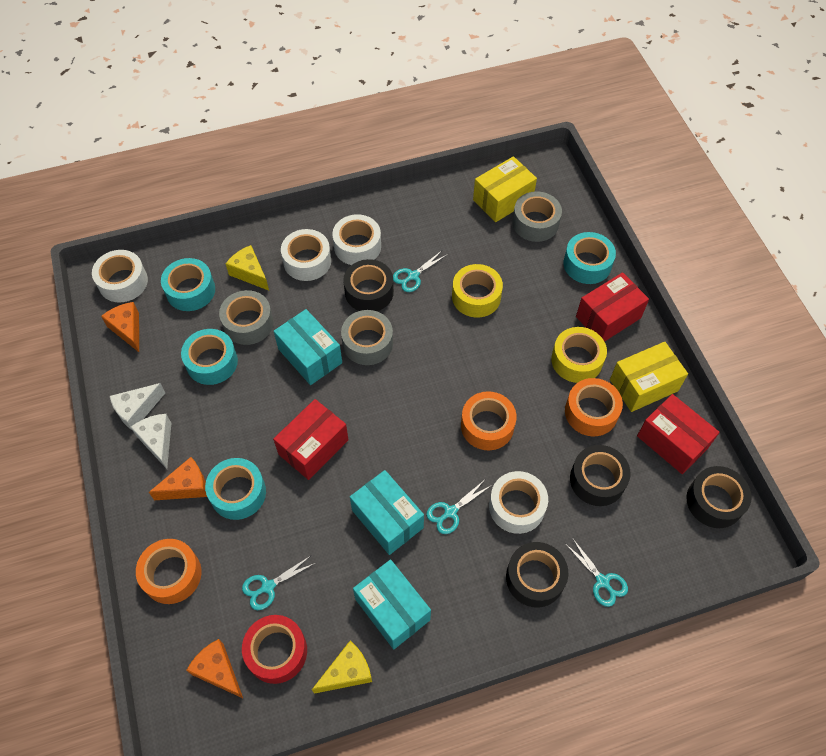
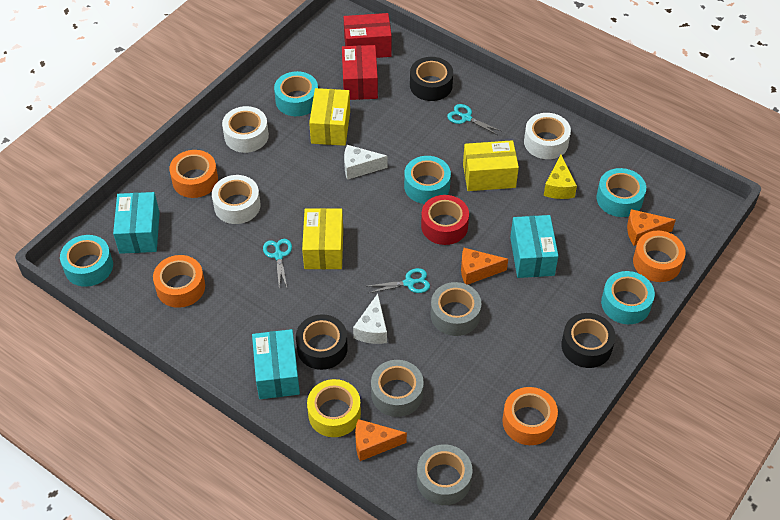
black tape: 4 -> 3
orange tape: 3 -> 4
red box: 3 -> 2
turquoise scissors: 4 -> 3
turquoise tape: 4 -> 5
white tape: 4 -> 3
yellow box: 2 -> 3
yellow cheese: 2 -> 1
yellow tape: 2 -> 1

